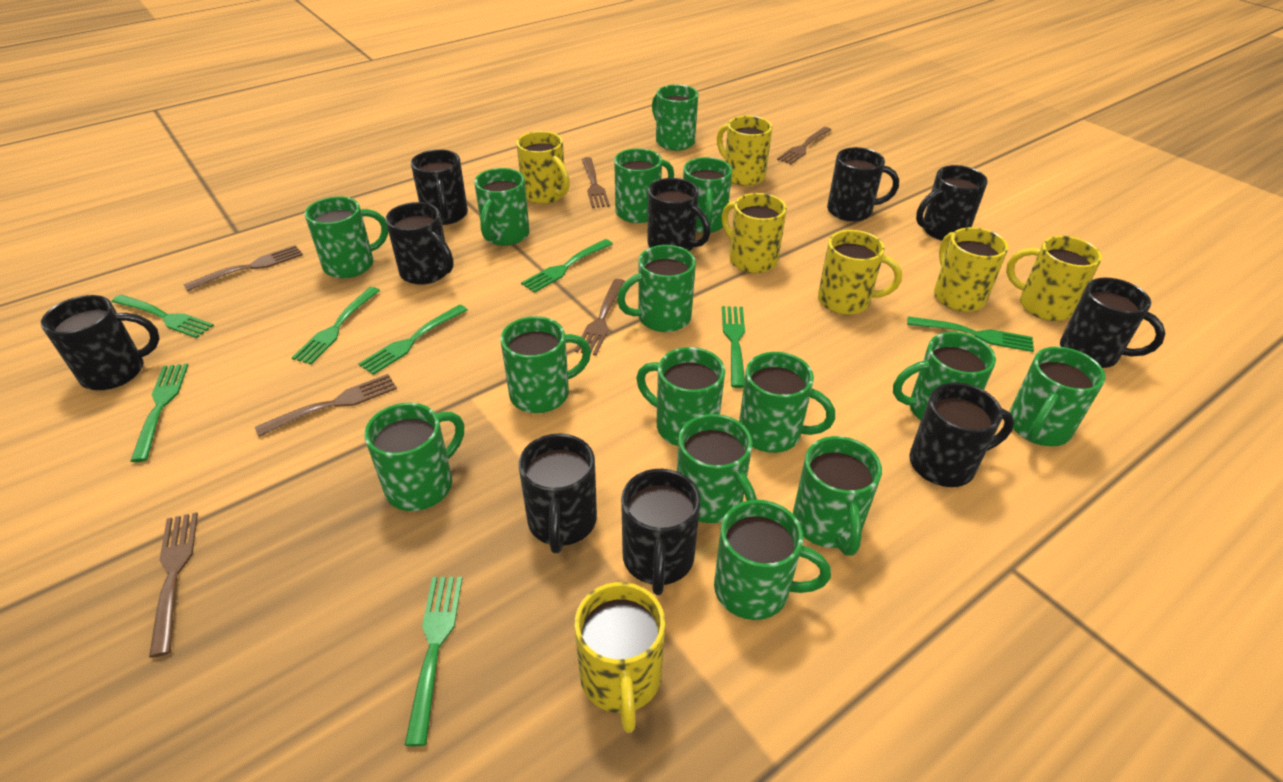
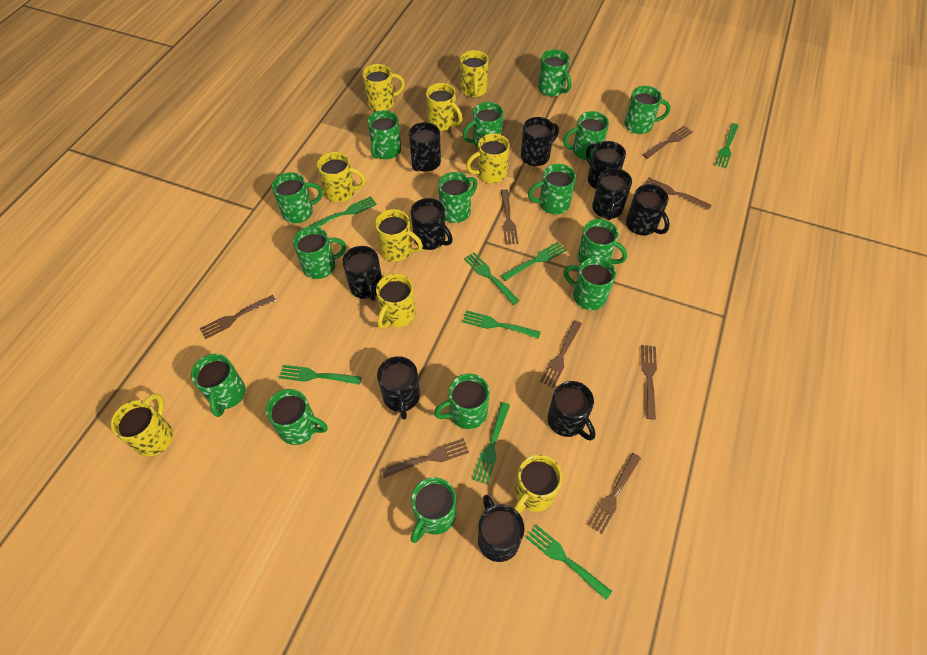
brown fork: 6 -> 8
yellow mug: 7 -> 9

